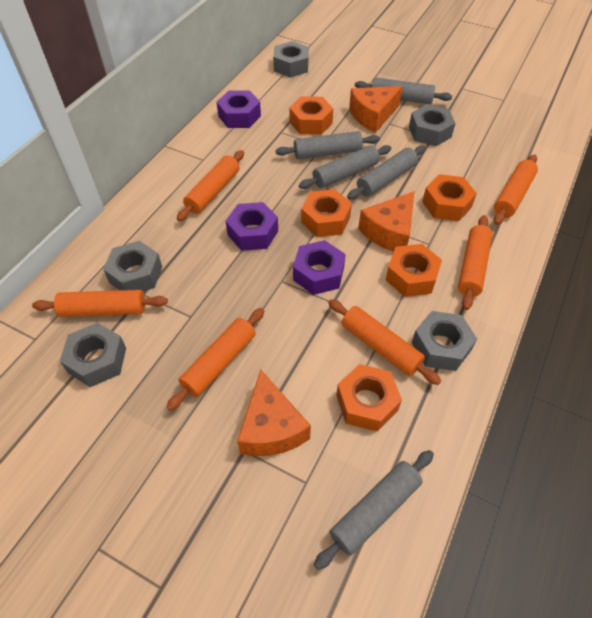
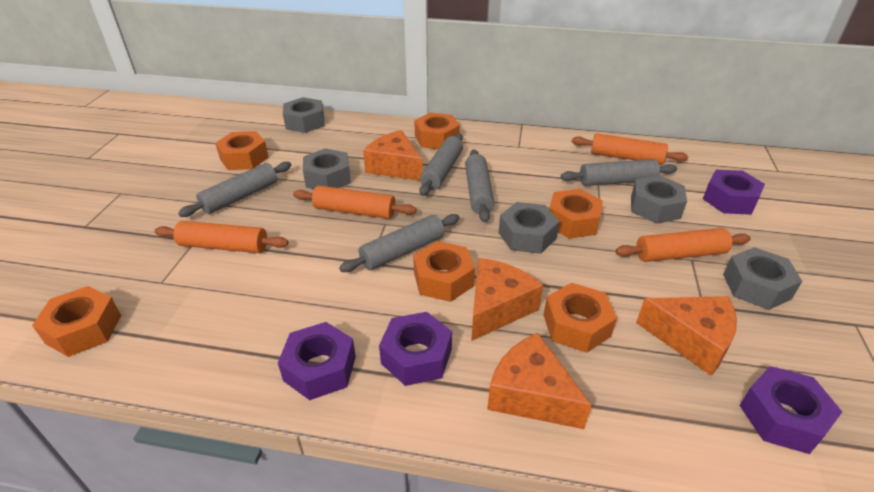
orange cheese: 3 -> 4
orange nut: 5 -> 6
orange rolling pin: 6 -> 4
purple nut: 3 -> 4

